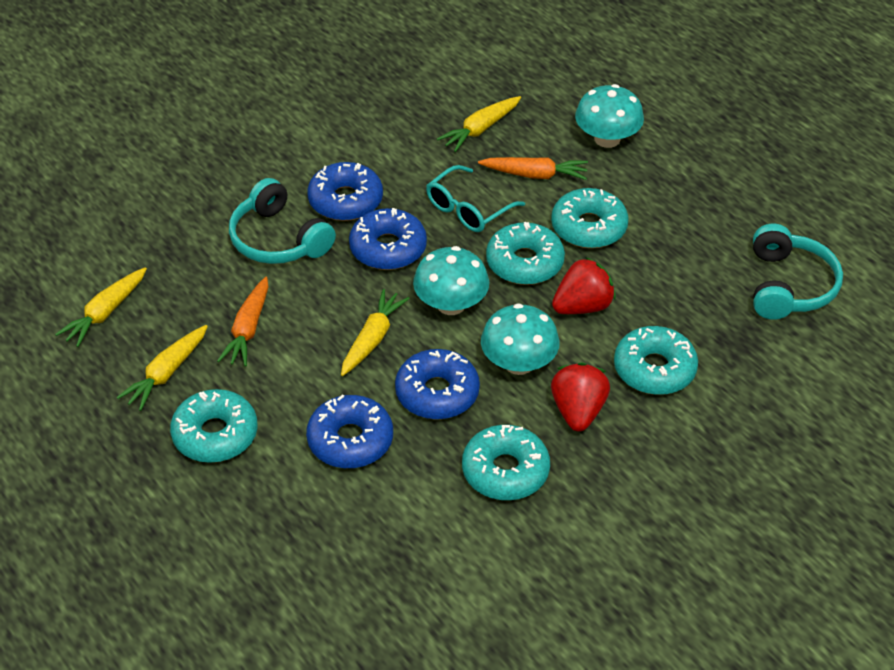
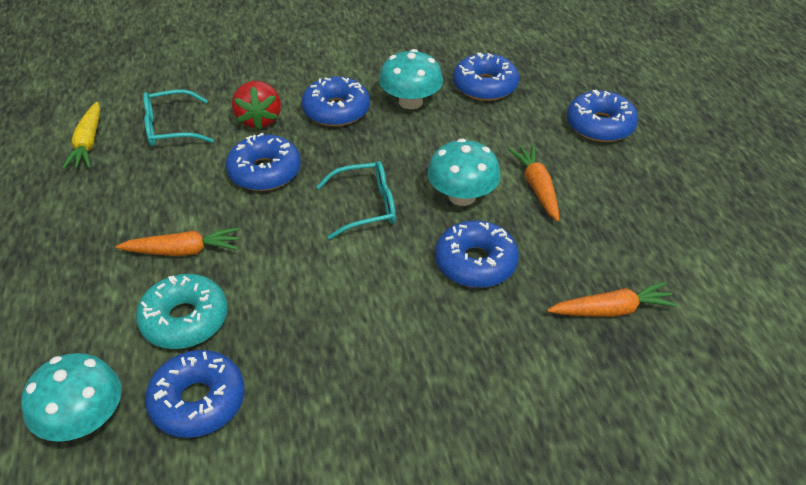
blue donut: 4 -> 6
orange carrot: 2 -> 3
red strawberry: 2 -> 1
turquoise donut: 5 -> 1
turquoise glasses: 1 -> 2
turquoise headphones: 2 -> 0
yellow carrot: 4 -> 1

